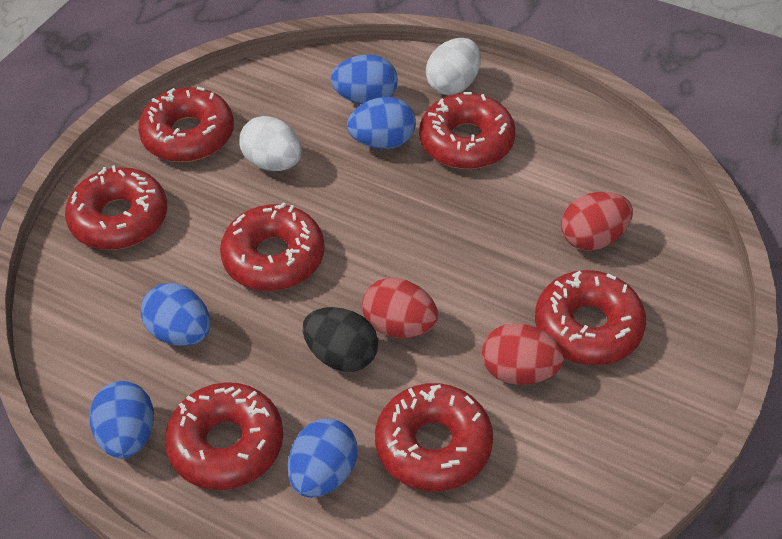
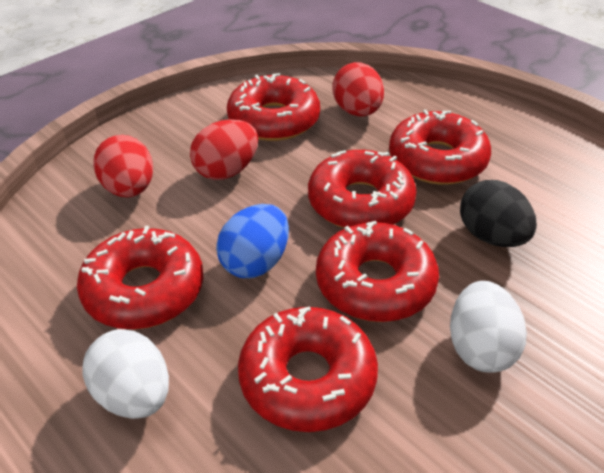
blue egg: 5 -> 1
red donut: 7 -> 6

